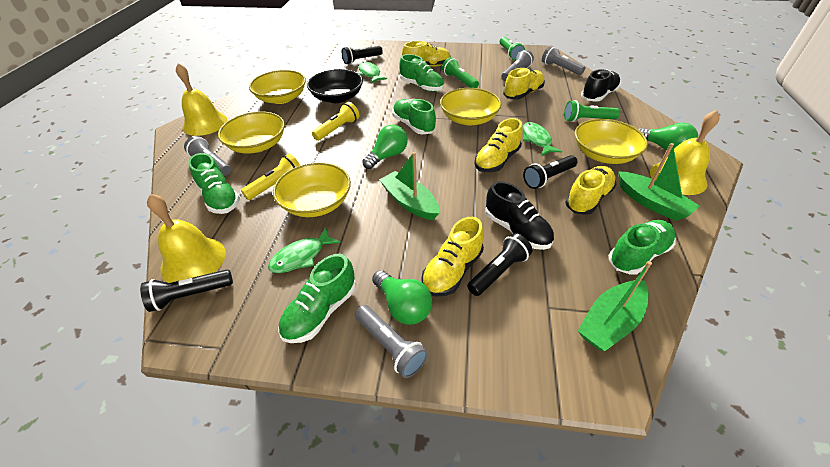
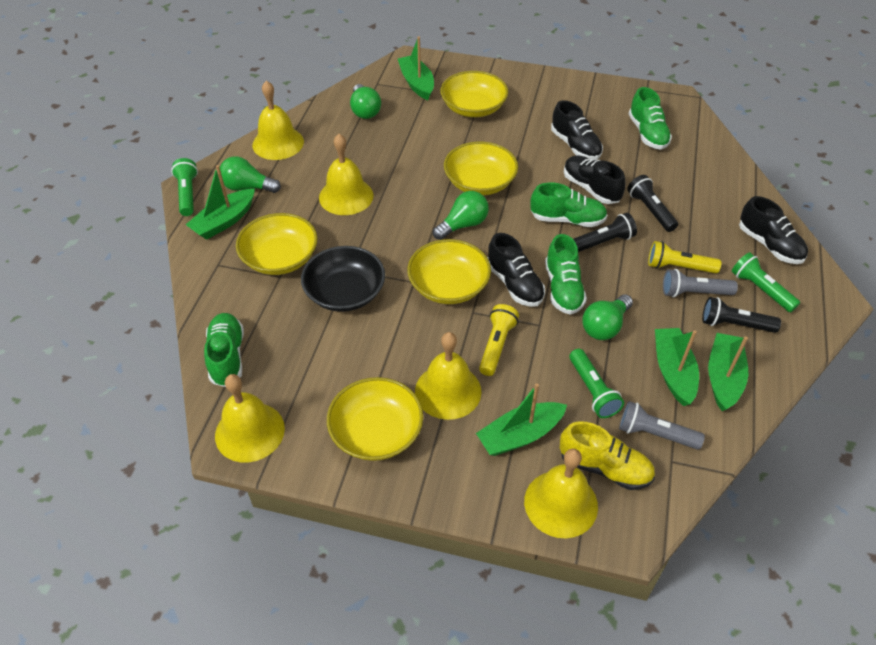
black flashlight: 4 -> 3
black shoe: 2 -> 4
green boat: 3 -> 5
green fish: 3 -> 0
green light bulb: 3 -> 4
green shoe: 5 -> 4
grey flashlight: 4 -> 2
yellow bell: 3 -> 5
yellow shoe: 5 -> 1

